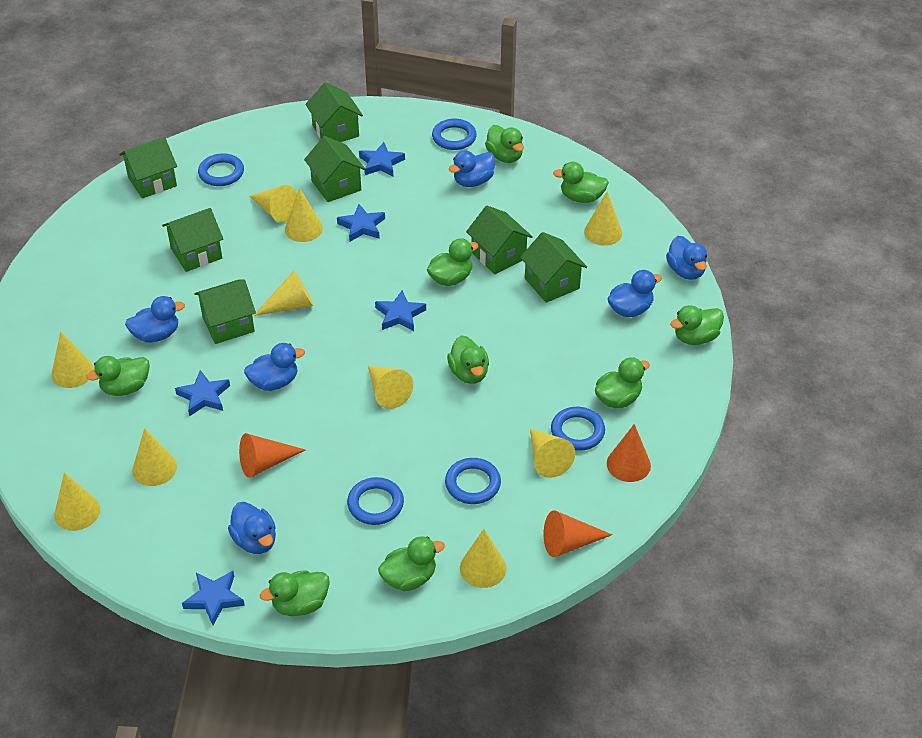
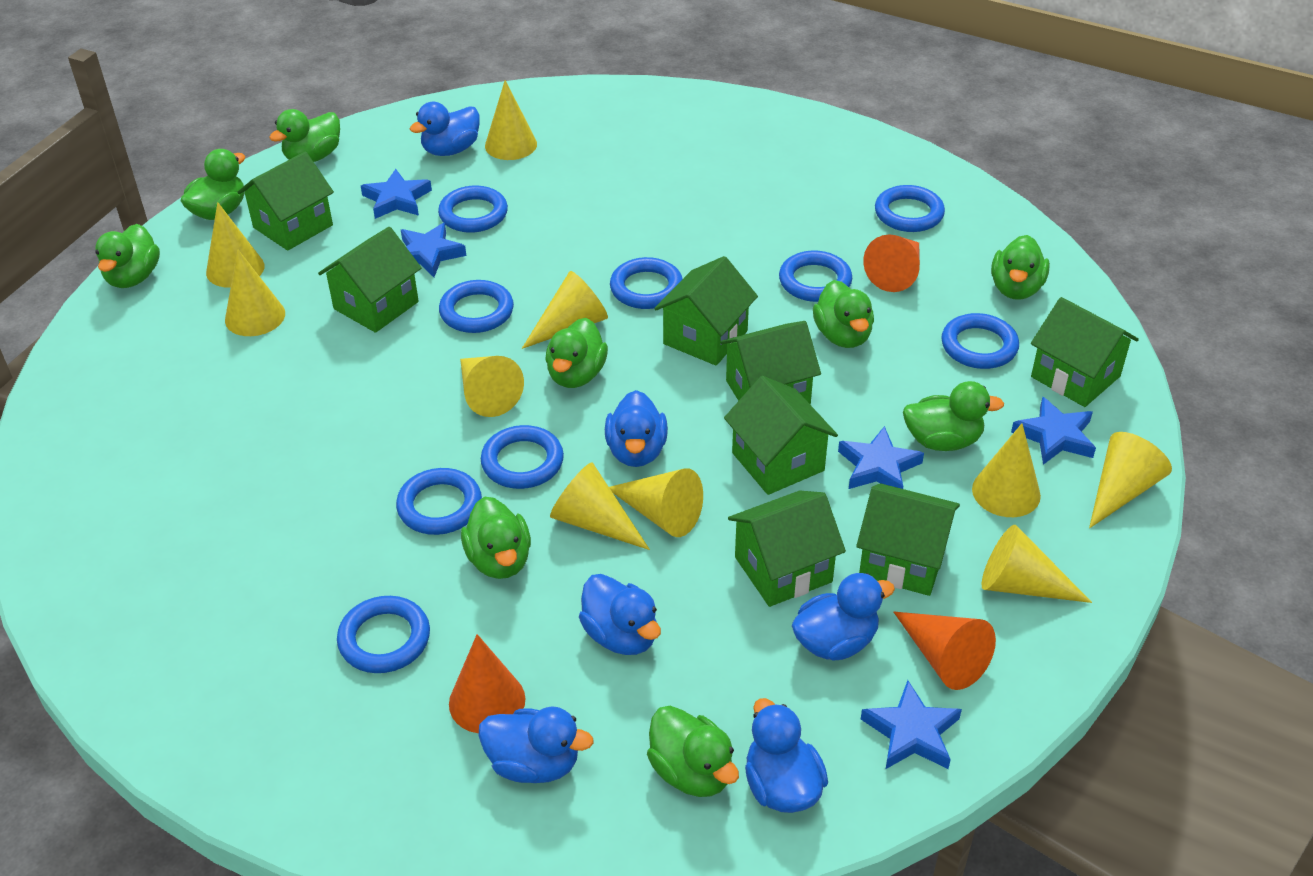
blue ring: 5 -> 9
green house: 7 -> 8

